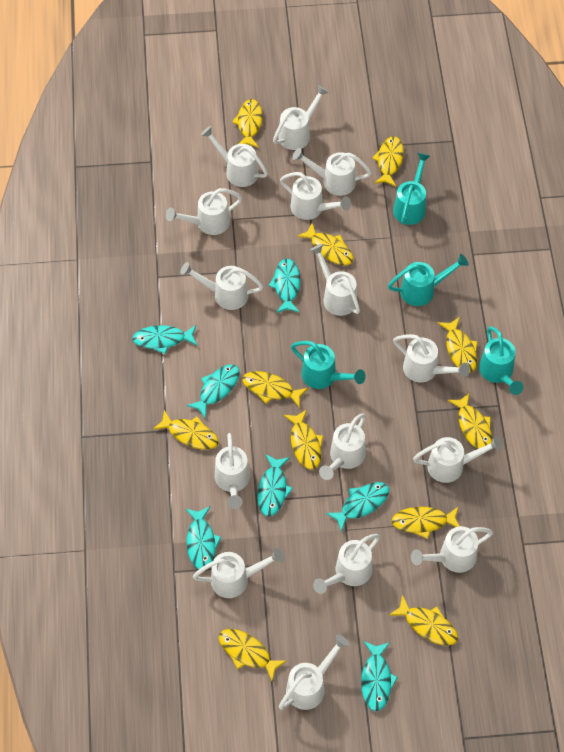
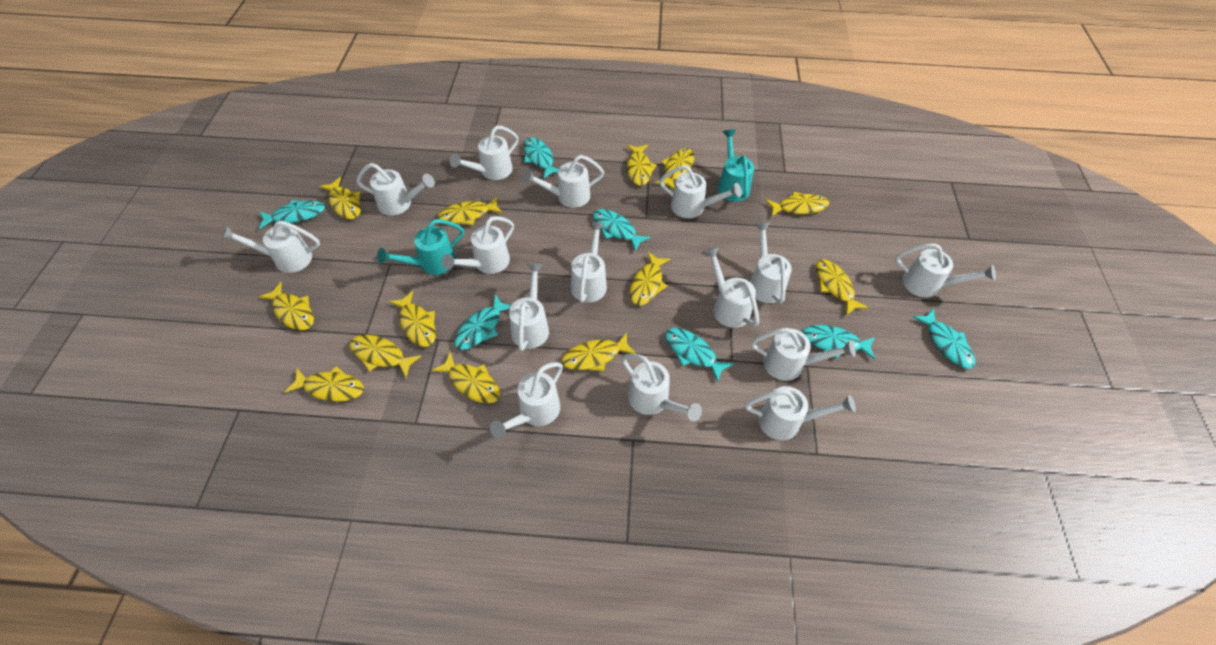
turquoise watering can: 4 -> 2
yellow fish: 11 -> 13

